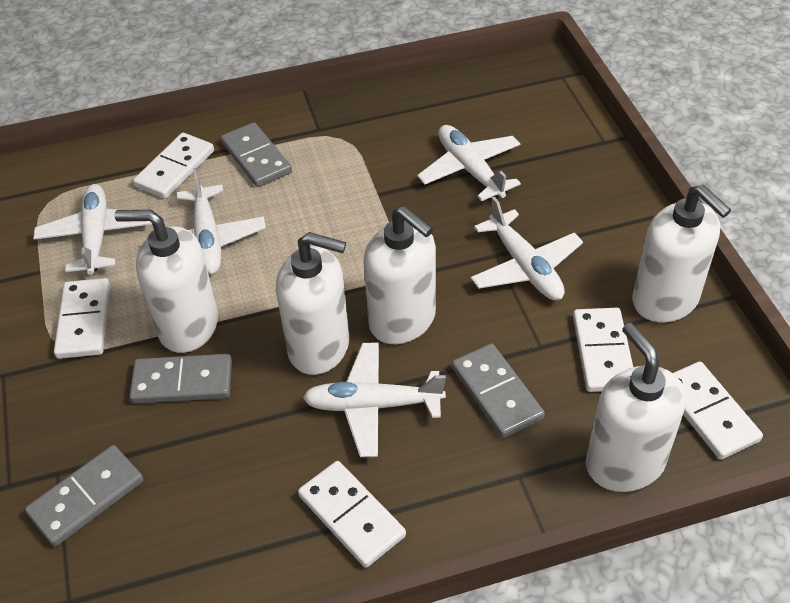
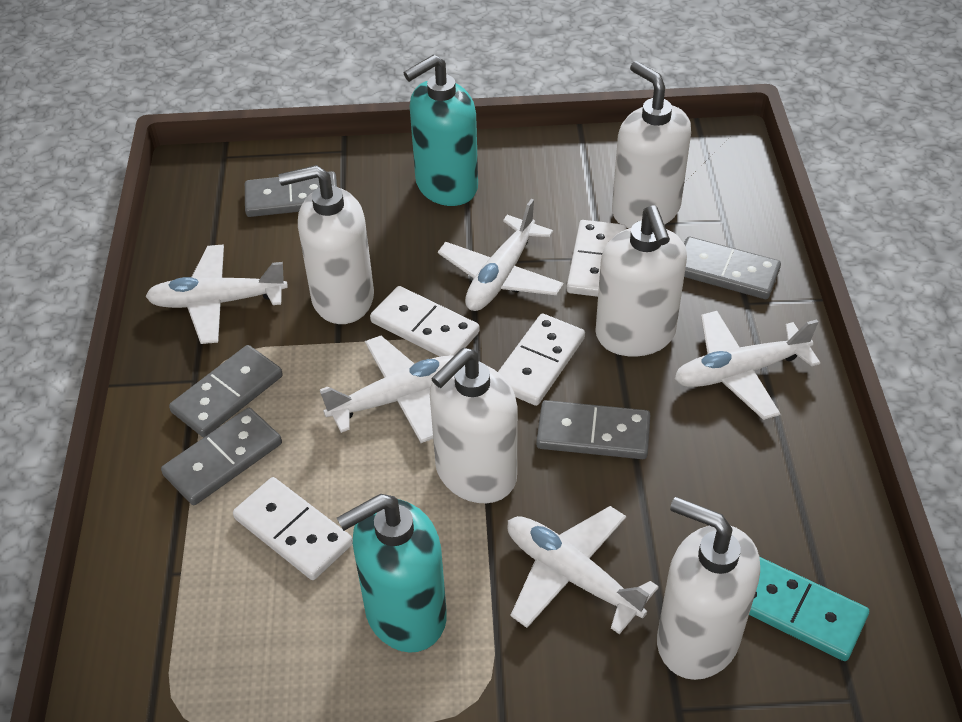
grey domino: 4 -> 5
turquoise domino: 0 -> 1
turquoise soap dispenser: 0 -> 2
white domino: 5 -> 4

